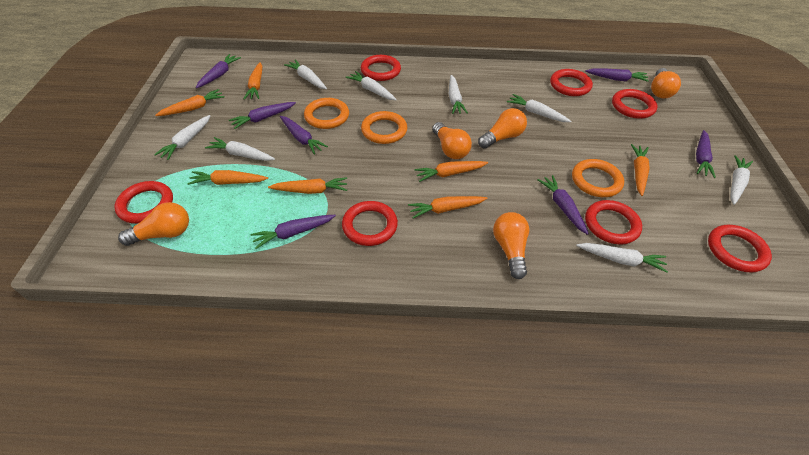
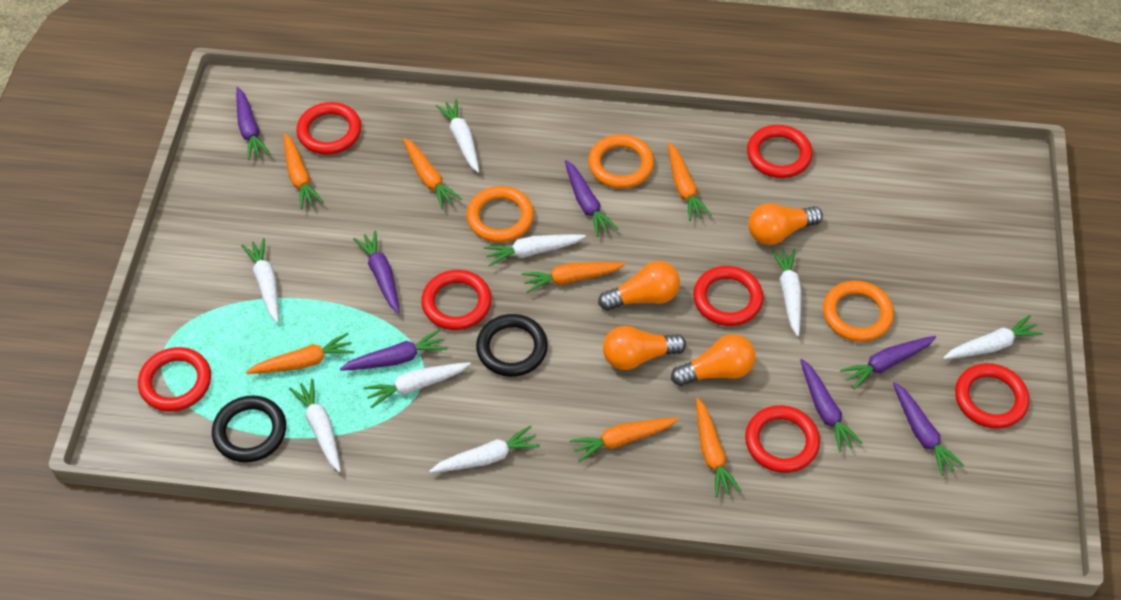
black ring: 0 -> 2
orange light bulb: 5 -> 4

